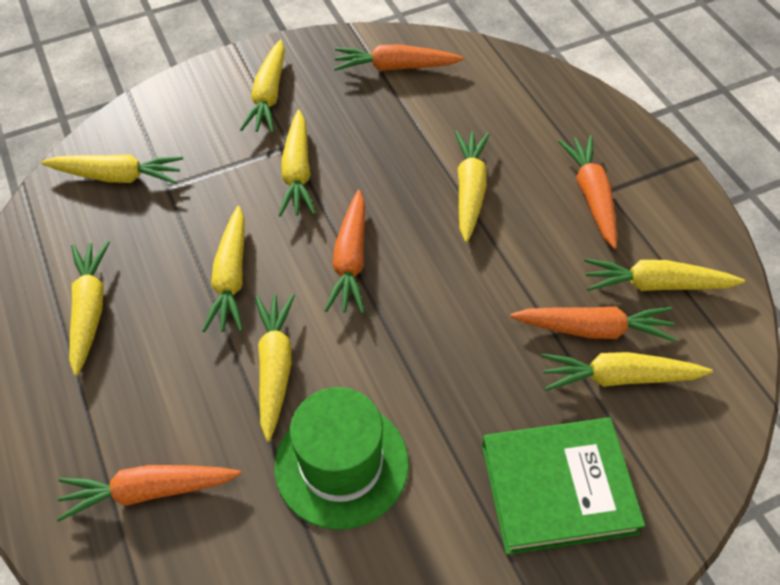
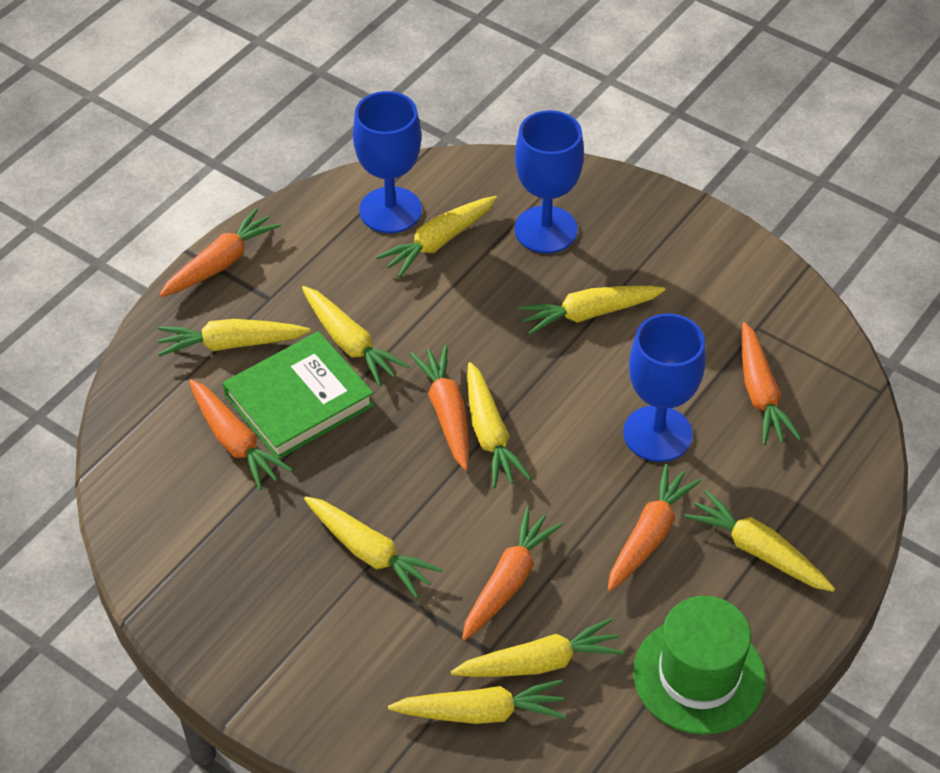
blue goblet: 0 -> 3
orange carrot: 5 -> 6

